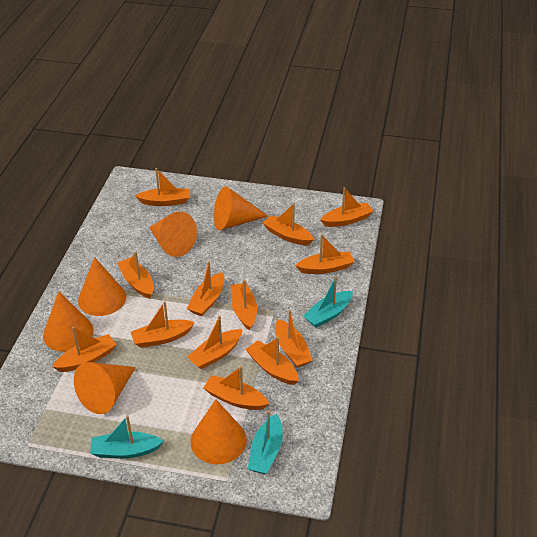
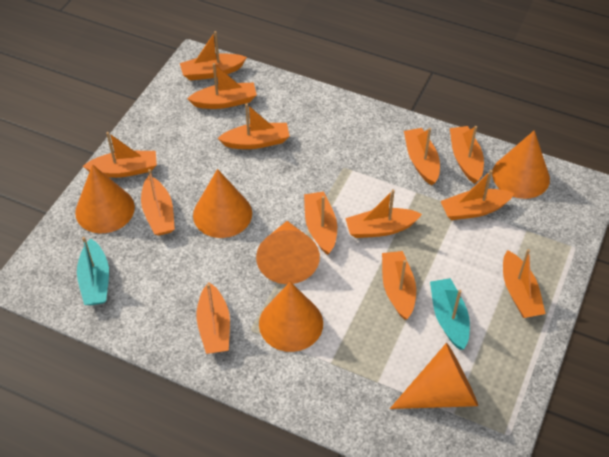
turquoise boat: 3 -> 2

